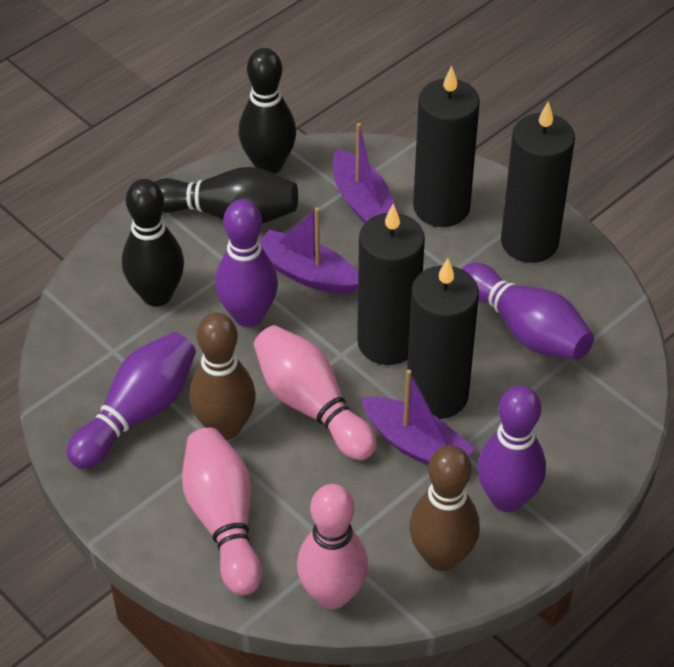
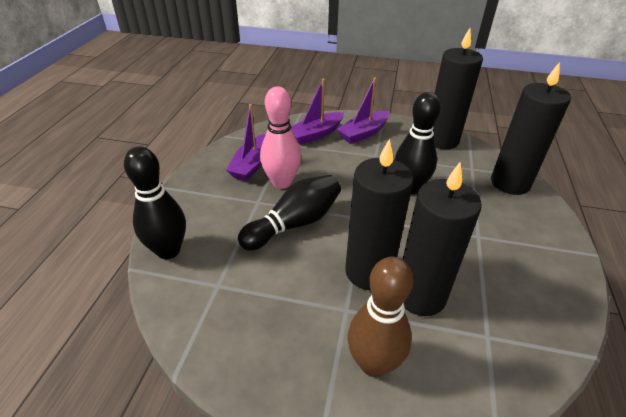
brown bowling pin: 2 -> 1
pink bowling pin: 3 -> 1
purple bowling pin: 4 -> 0

